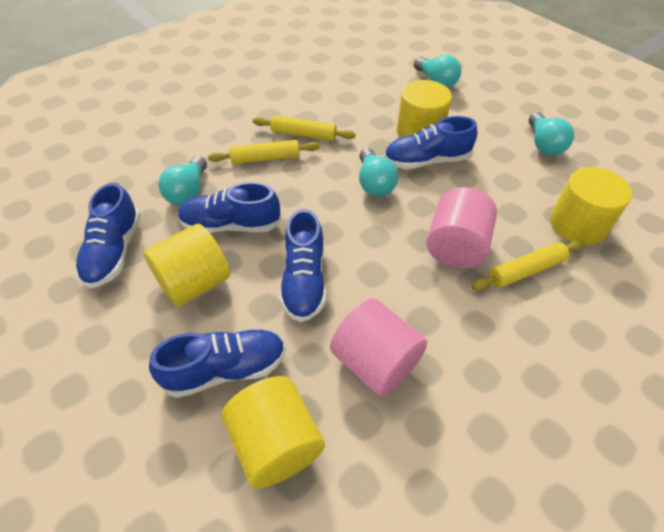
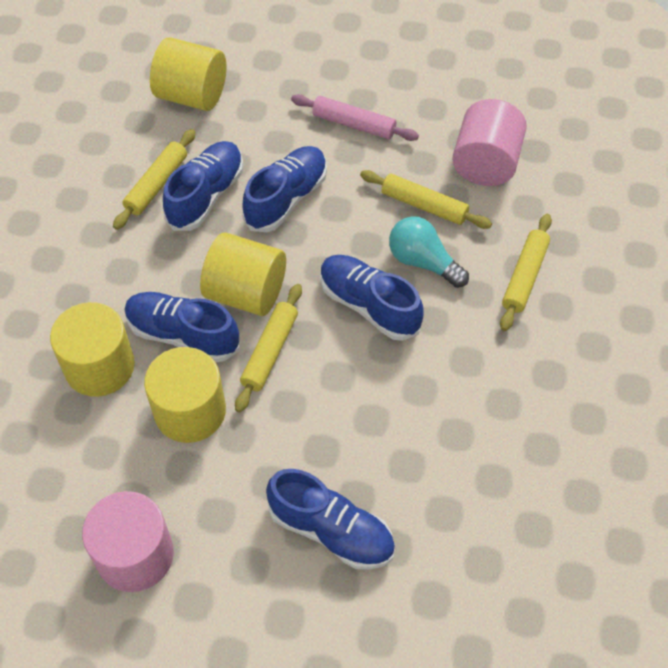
pink rolling pin: 0 -> 1
turquoise light bulb: 4 -> 1
yellow rolling pin: 3 -> 4

